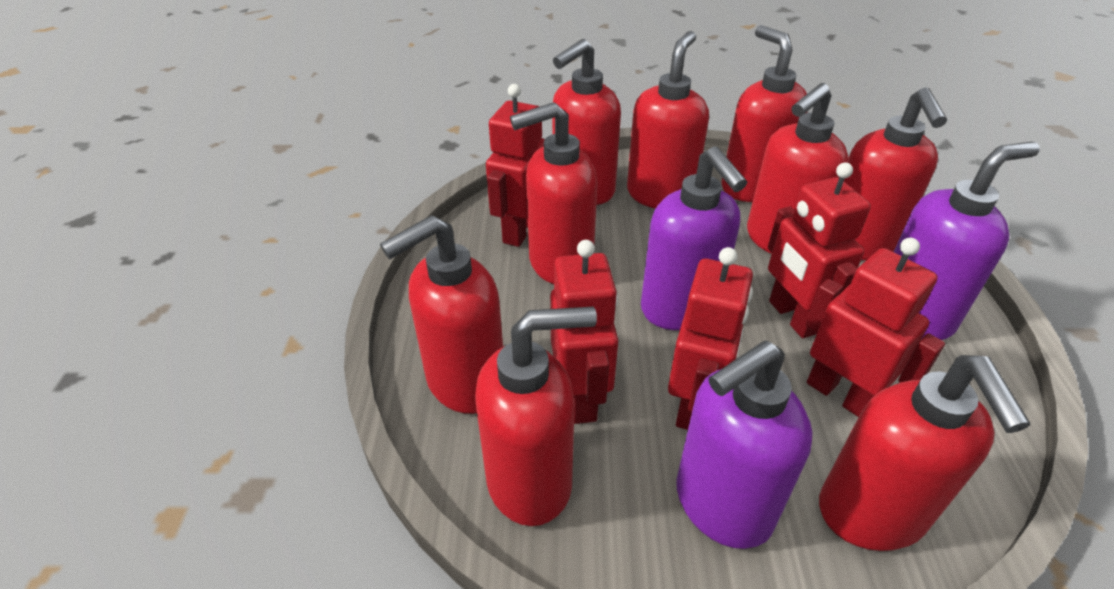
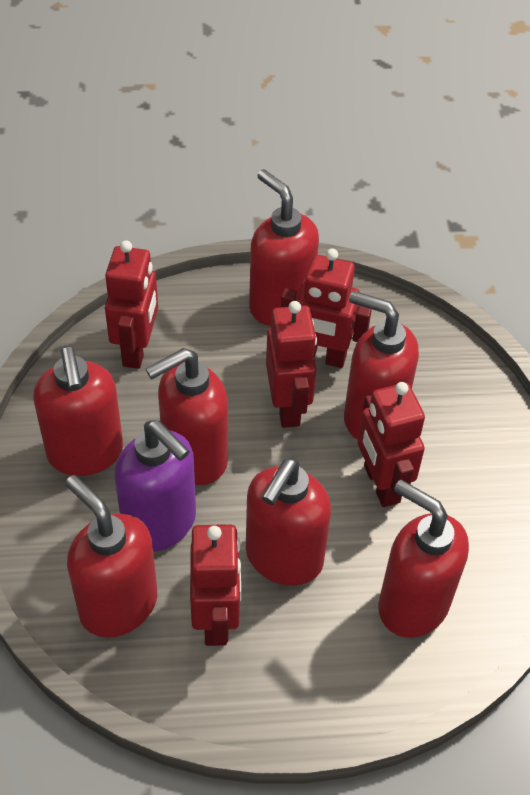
purple soap dispenser: 3 -> 1
red soap dispenser: 9 -> 7

